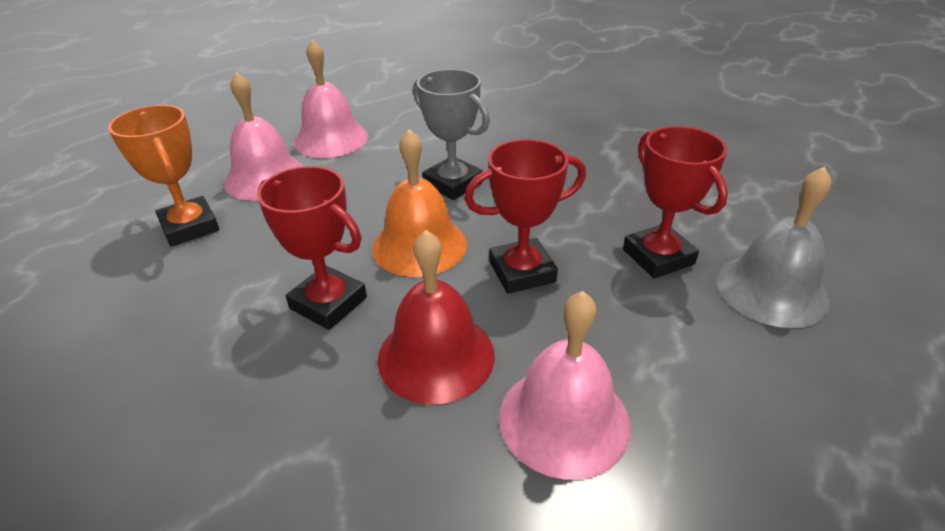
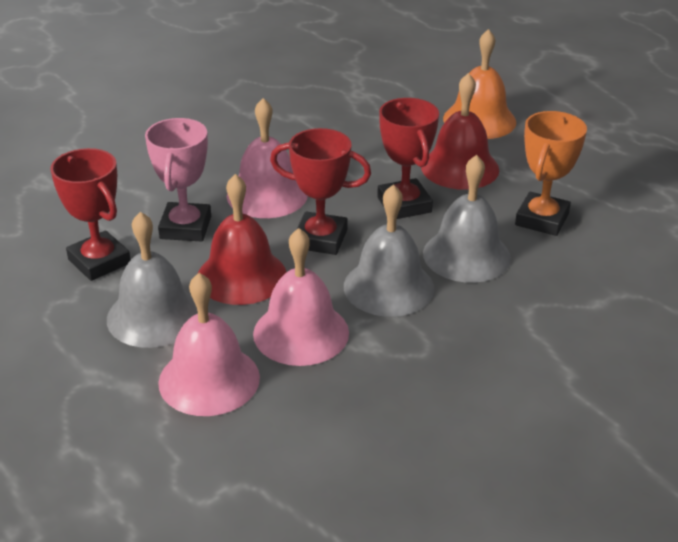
grey bell: 1 -> 3
grey trophy: 1 -> 0
pink trophy: 0 -> 1
red bell: 1 -> 2

